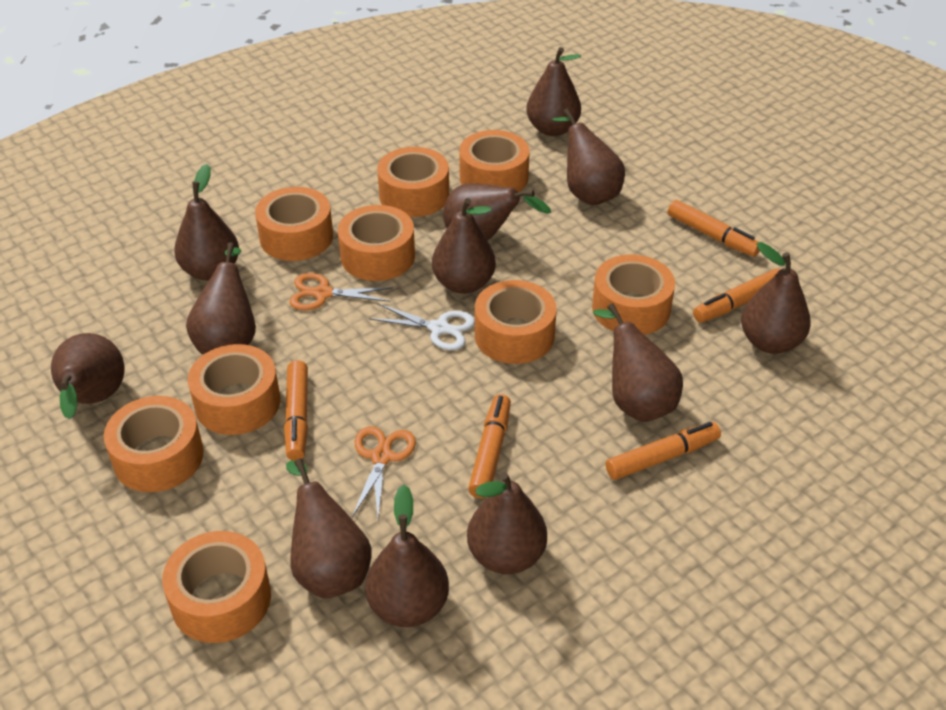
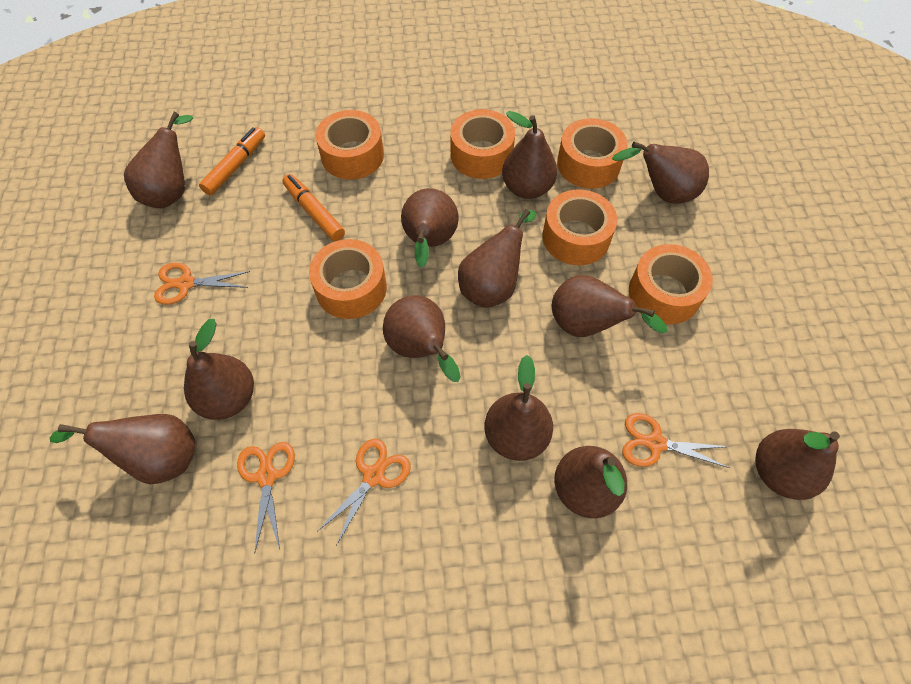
orange marker: 5 -> 2
orange scissors: 2 -> 4
orange tape: 9 -> 6
white scissors: 1 -> 0

